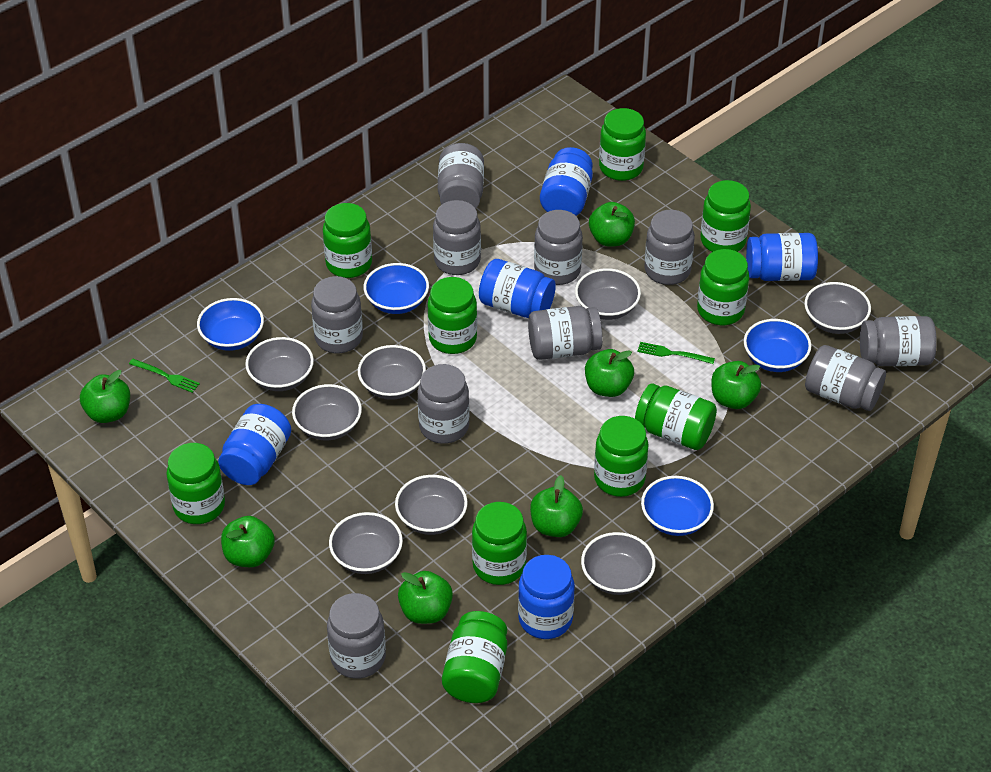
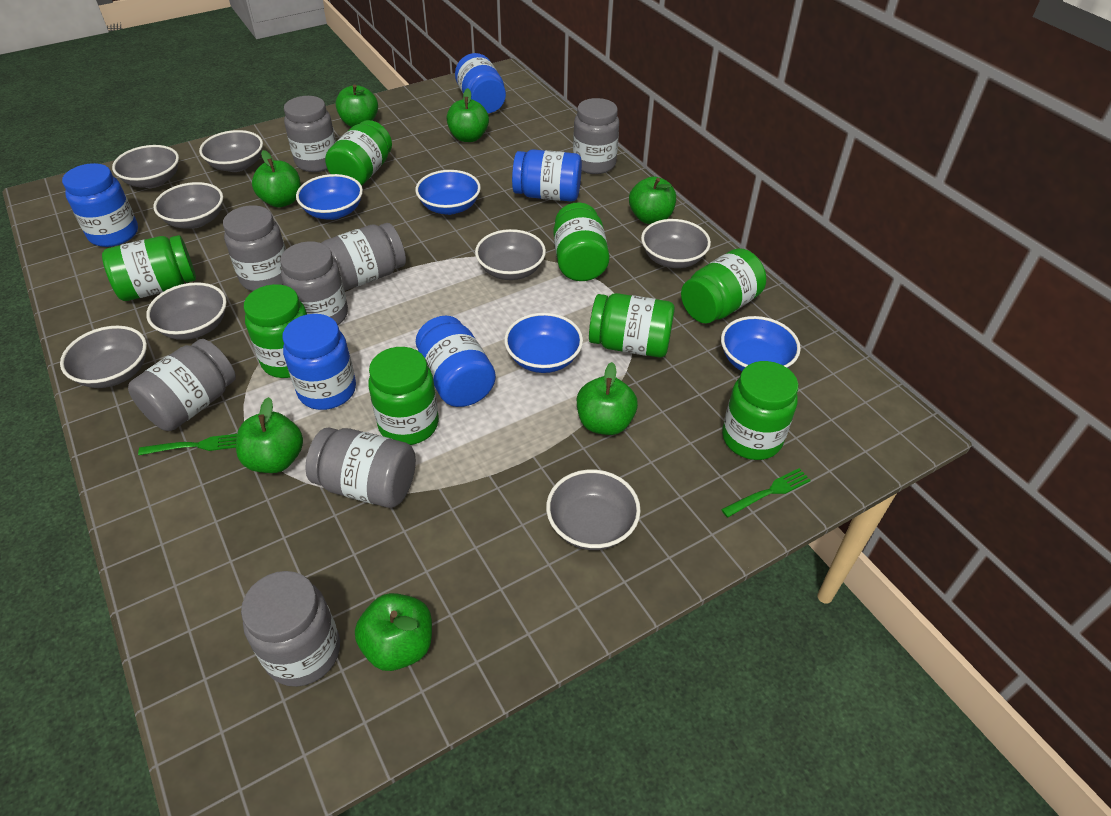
green jar: 10 -> 8
grey jar: 10 -> 8

